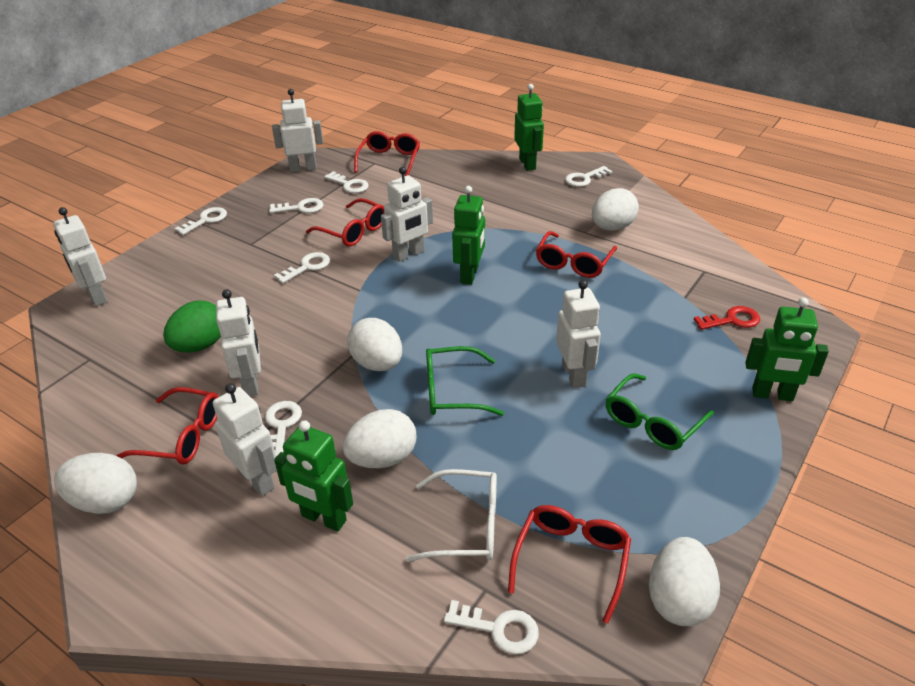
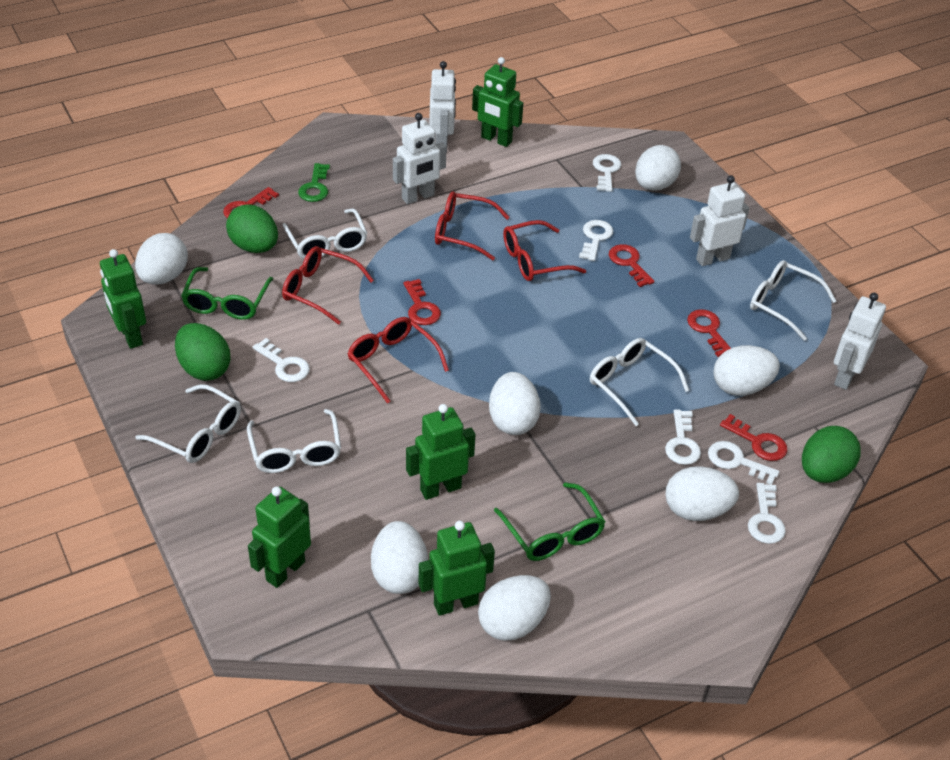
green egg: 1 -> 3
green key: 0 -> 1
green robot: 4 -> 5
red glasses: 5 -> 4
red key: 1 -> 5
white egg: 5 -> 7
white glasses: 1 -> 5
white key: 7 -> 6
white robot: 6 -> 4

